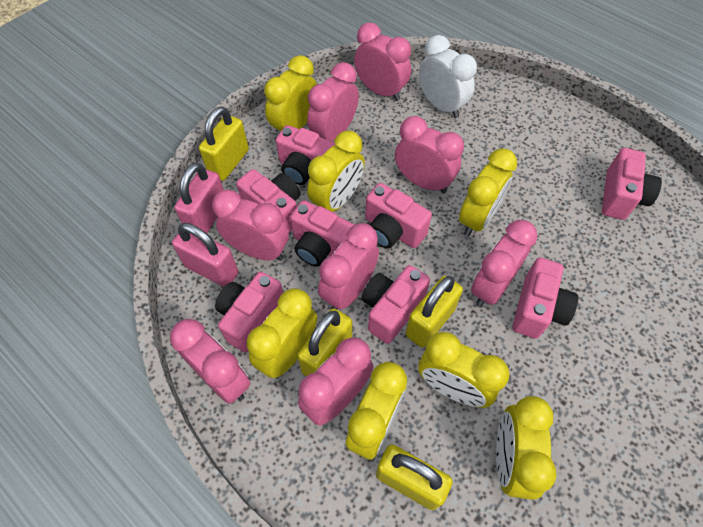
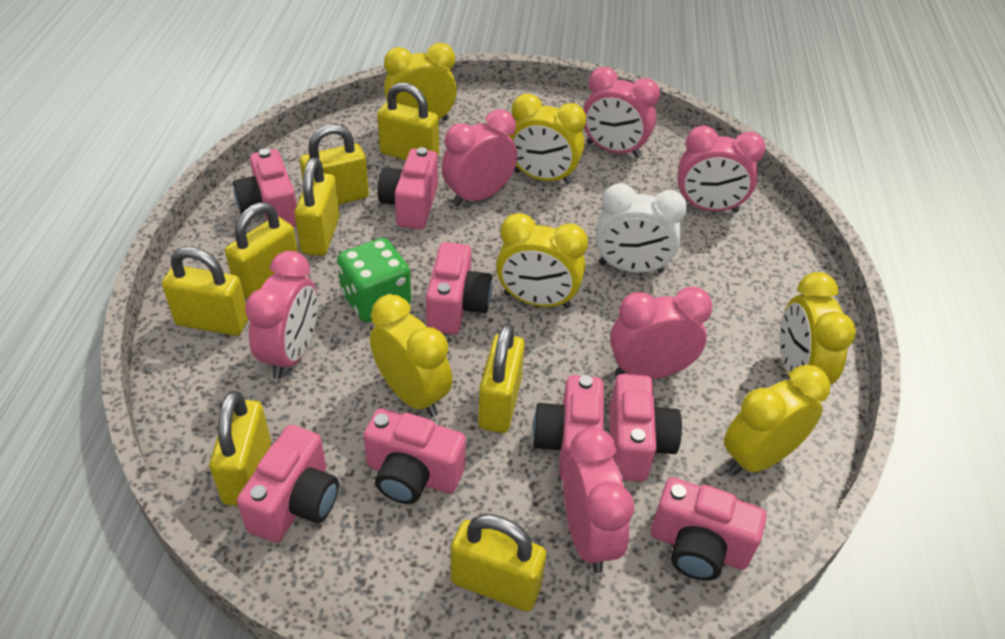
green dice: 0 -> 1
pink clock: 8 -> 6
pink padlock: 2 -> 0
yellow clock: 7 -> 6
yellow padlock: 4 -> 8

